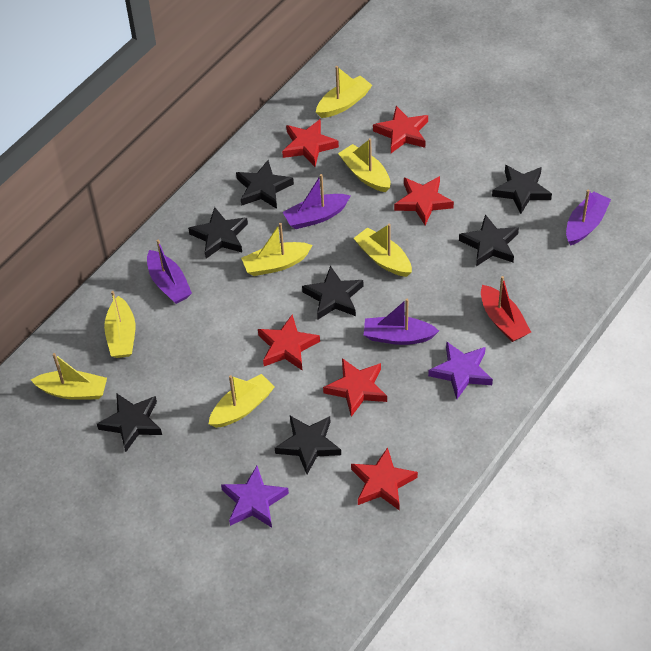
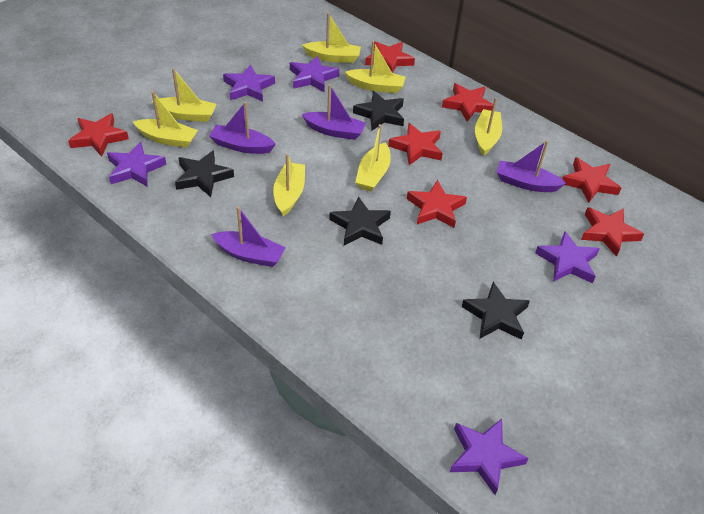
black star: 7 -> 4
purple star: 2 -> 5
red boat: 1 -> 0
red star: 6 -> 7

